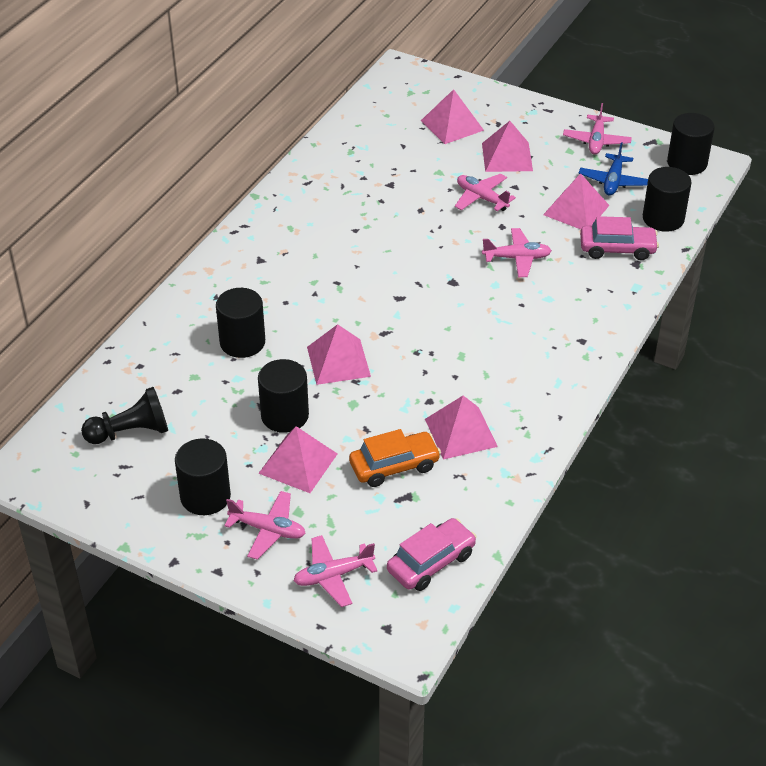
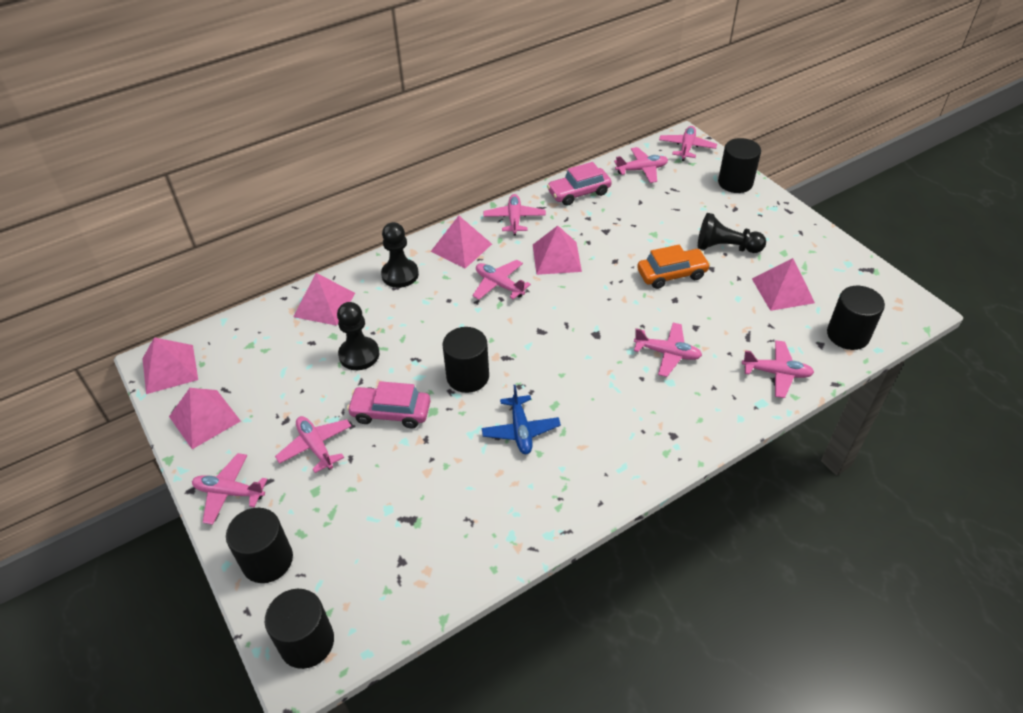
black pawn: 1 -> 3
pink plane: 5 -> 8

